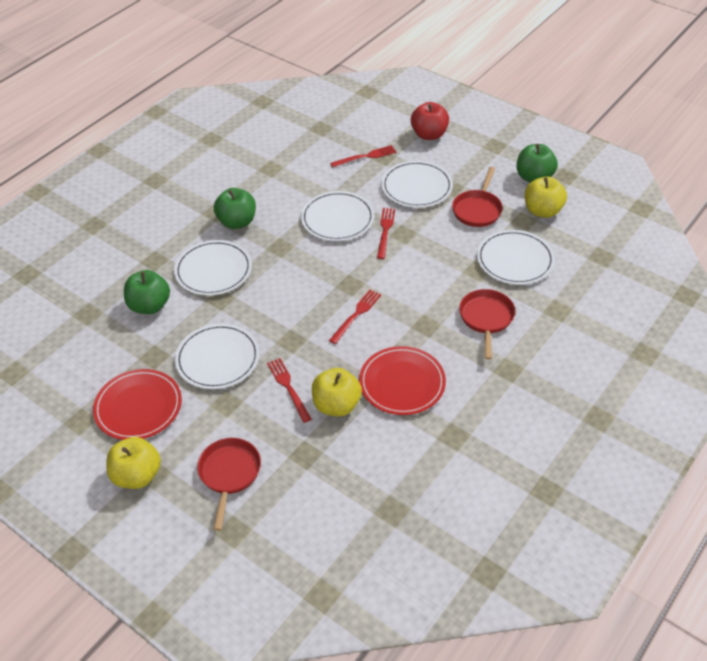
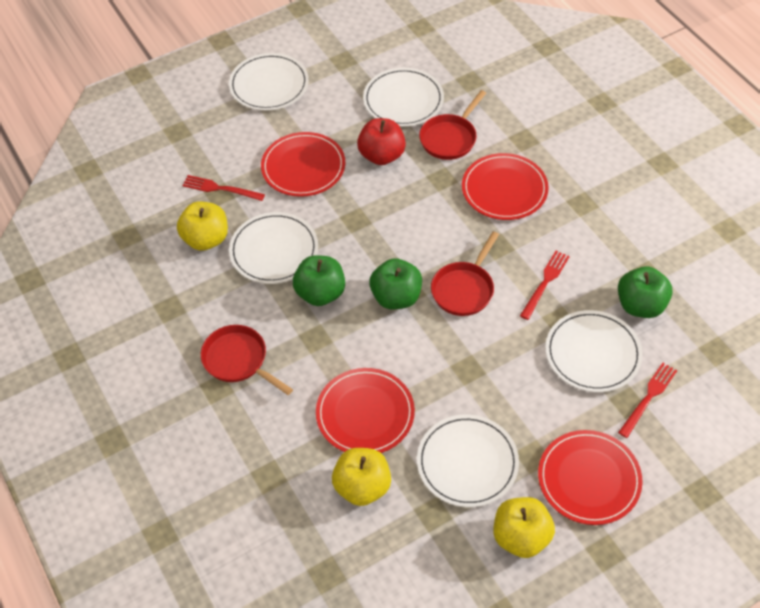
red fork: 4 -> 3
red plate: 2 -> 4

